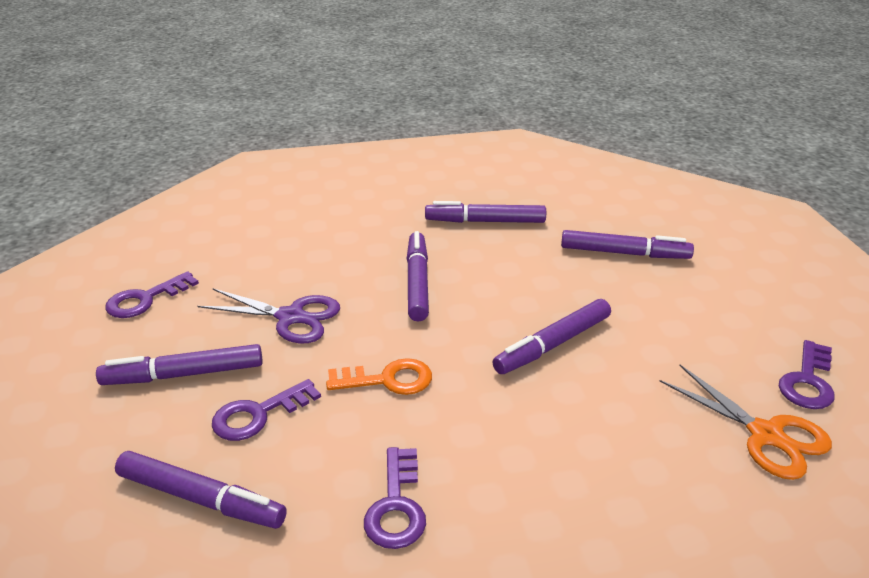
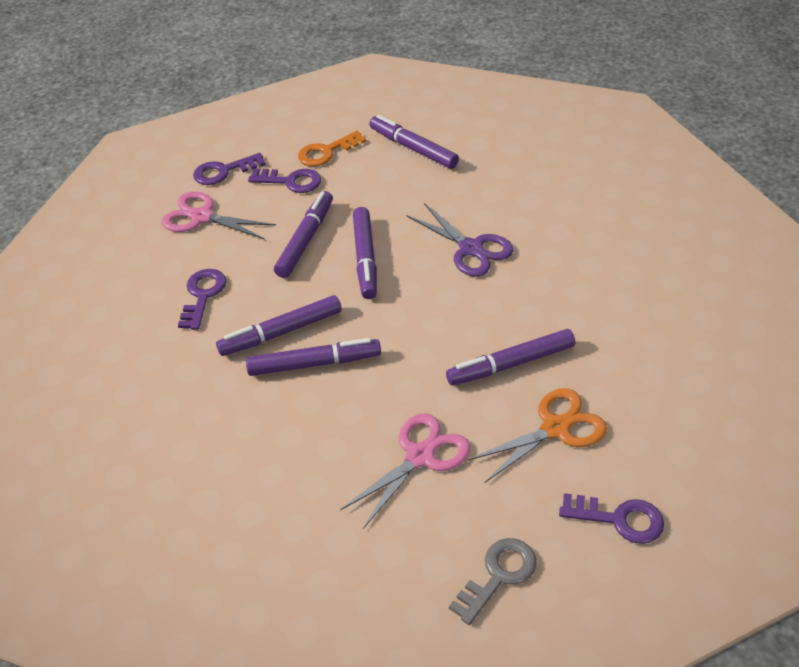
grey key: 0 -> 1
pink scissors: 0 -> 2

